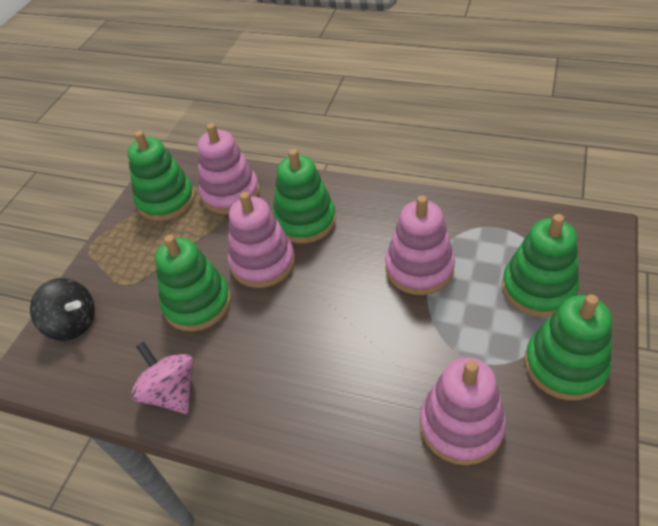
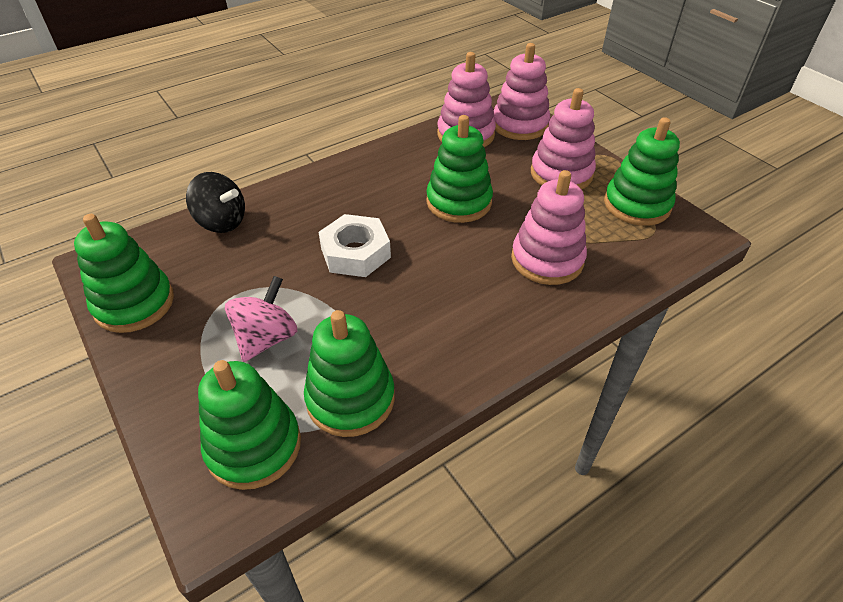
white nut: 0 -> 1

